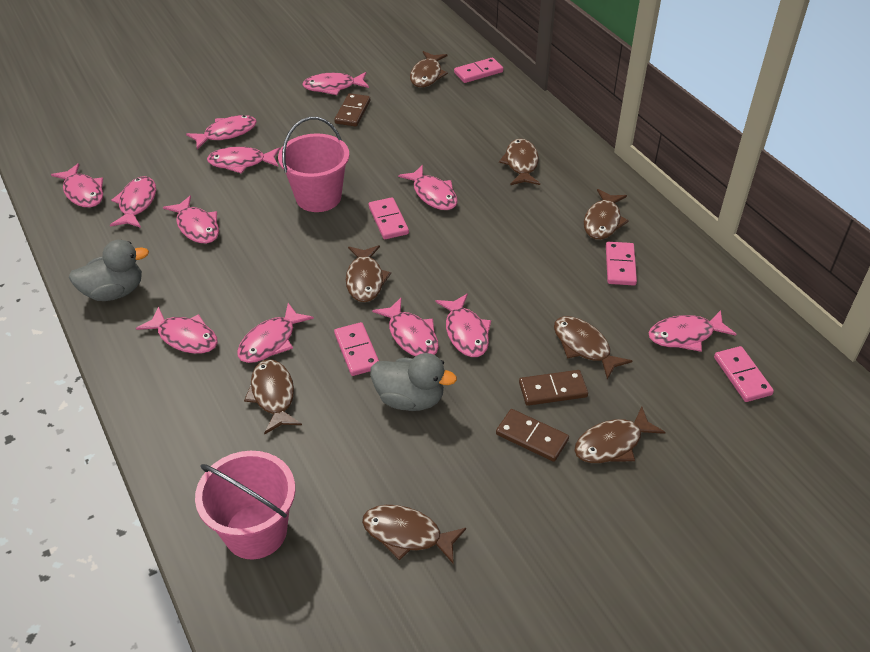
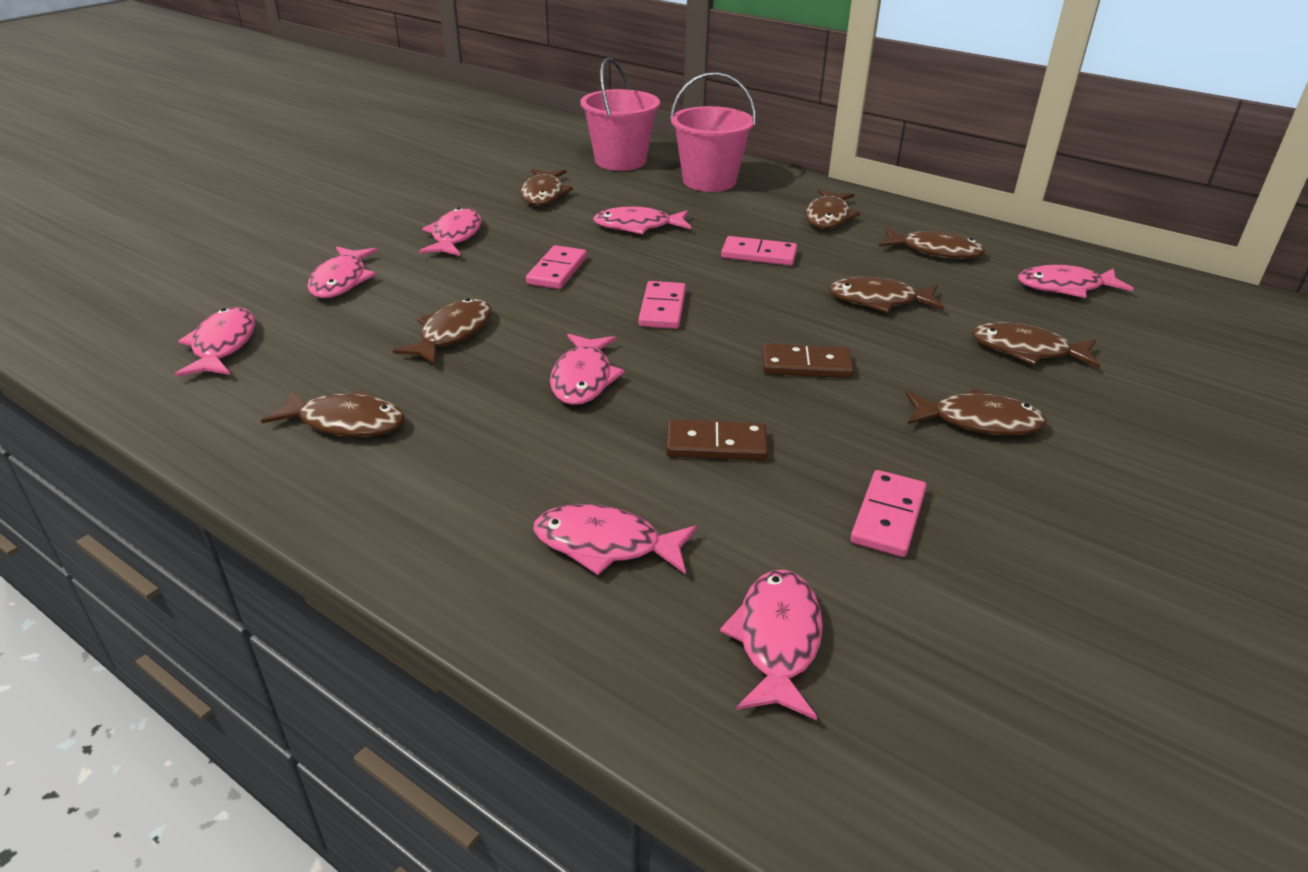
brown domino: 3 -> 2
grey duck: 2 -> 0
pink domino: 5 -> 4
pink fish: 12 -> 8

